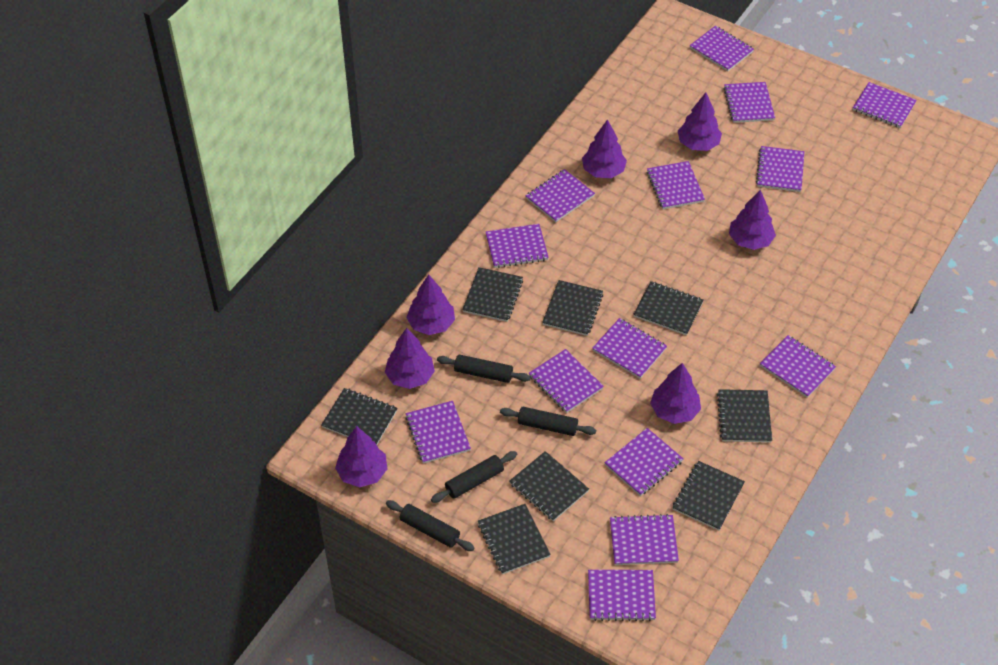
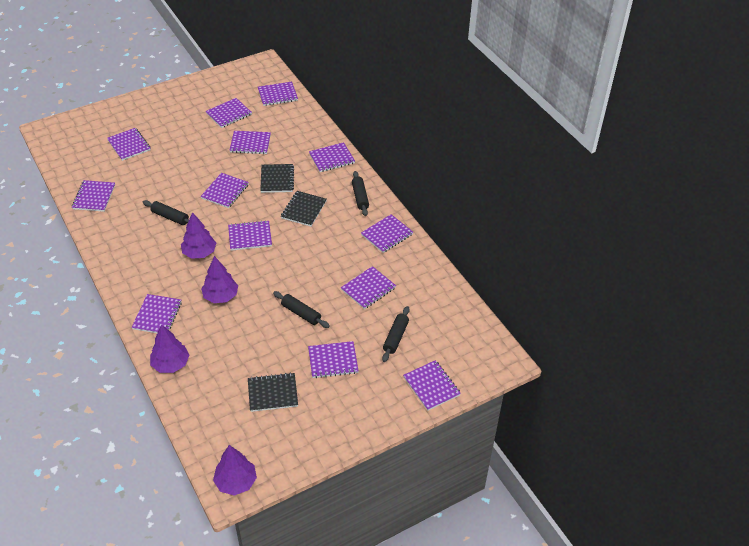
black notebook: 8 -> 3
purple notebook: 14 -> 13
purple tree: 7 -> 4

